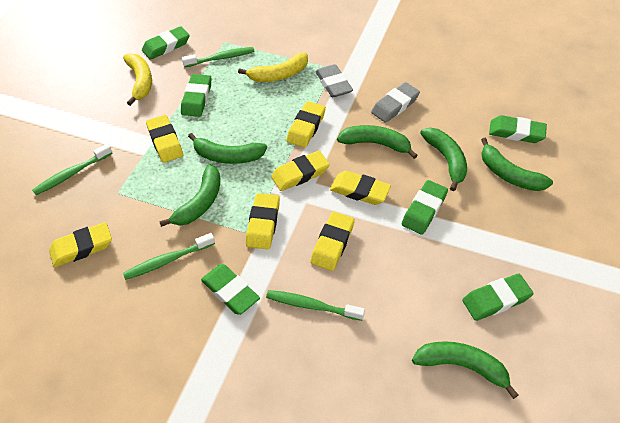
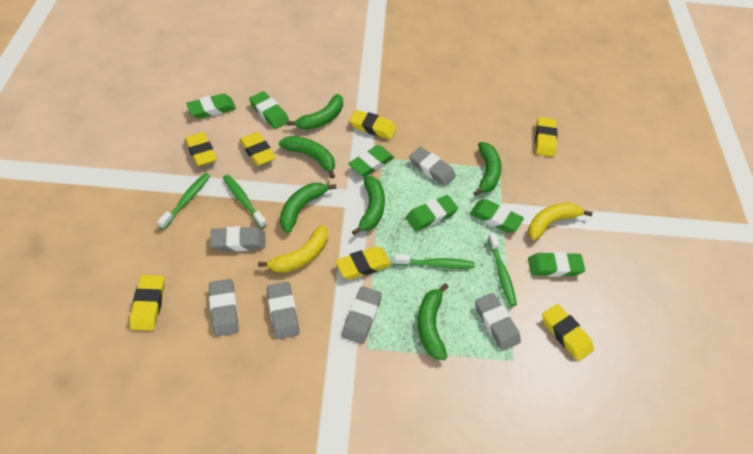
grey eraser: 2 -> 6

